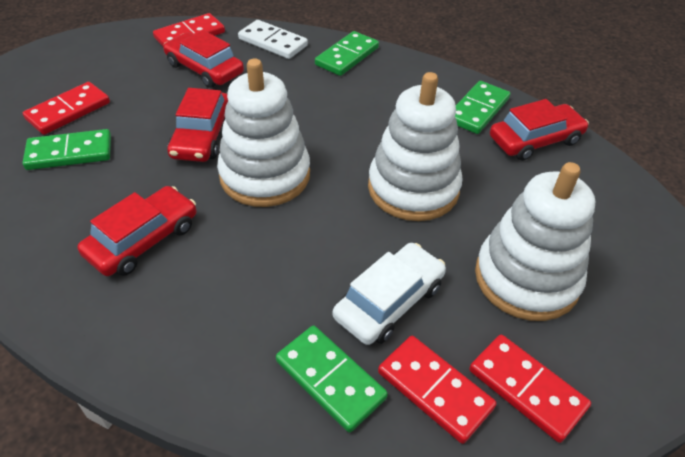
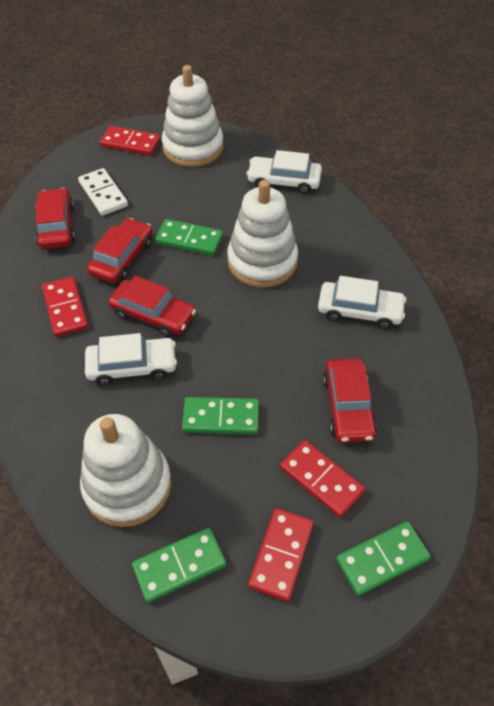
white car: 1 -> 3

